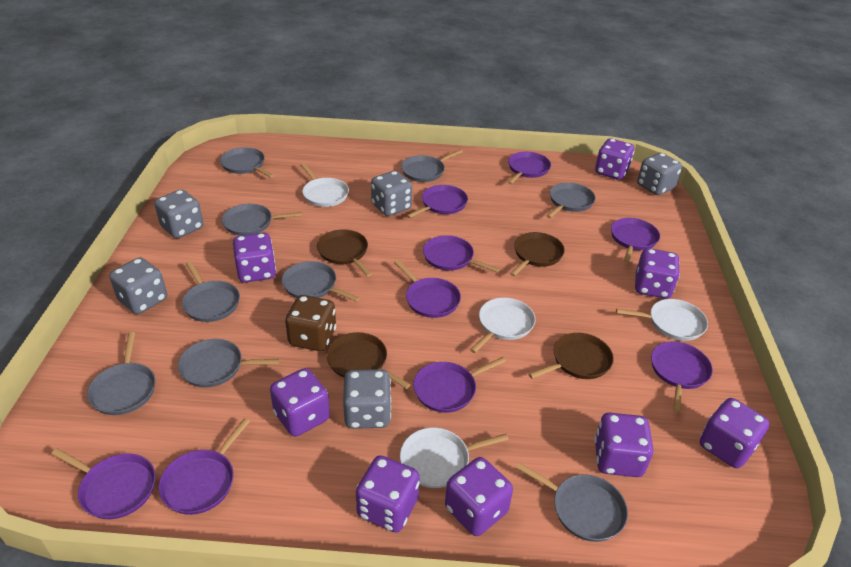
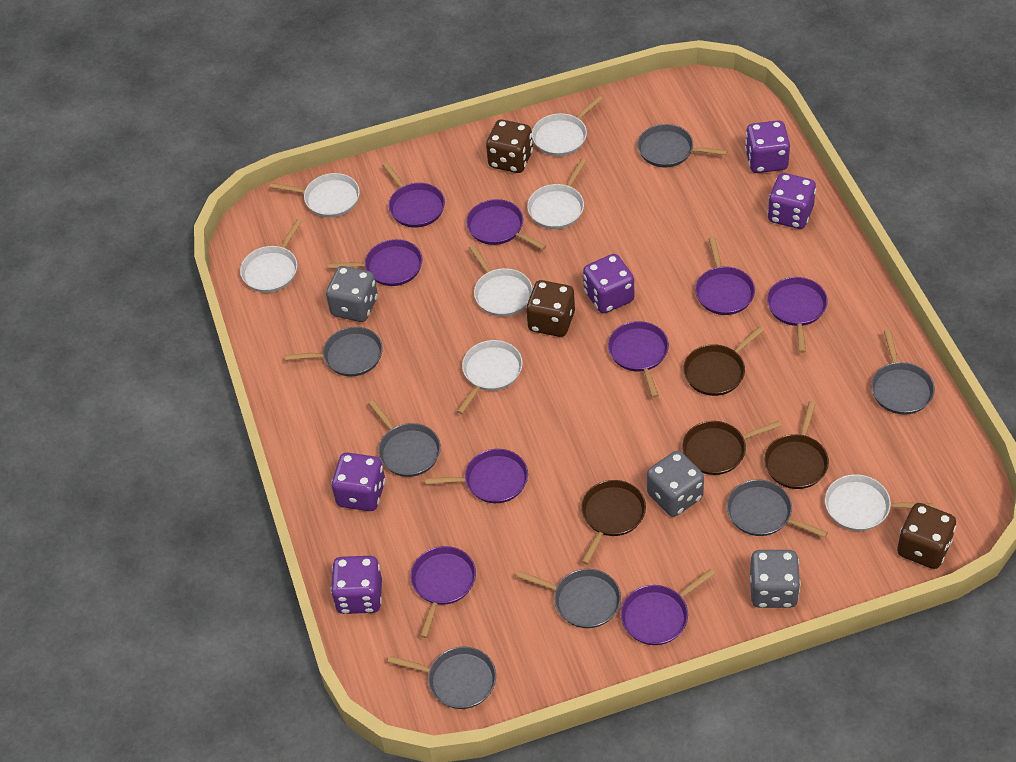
brown dice: 1 -> 3
grey dice: 5 -> 3
grey pan: 9 -> 7
purple dice: 8 -> 5
white pan: 4 -> 7

